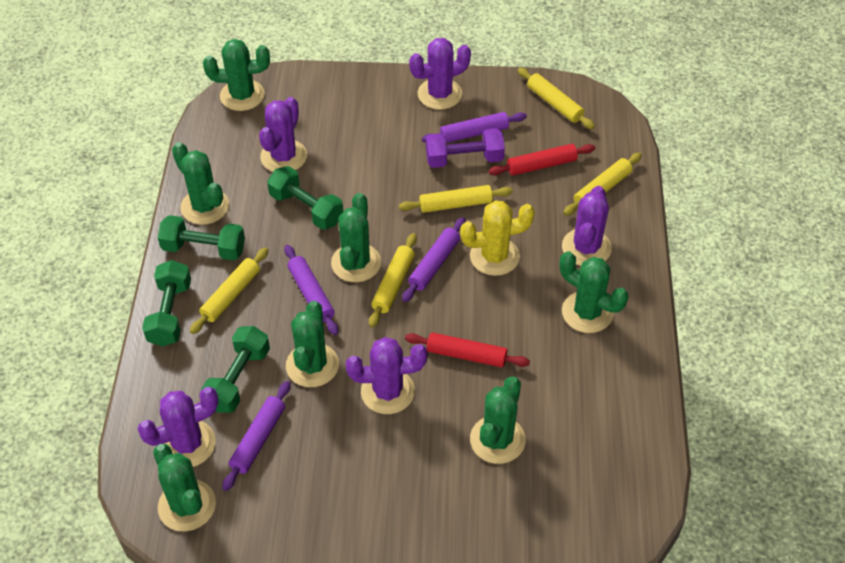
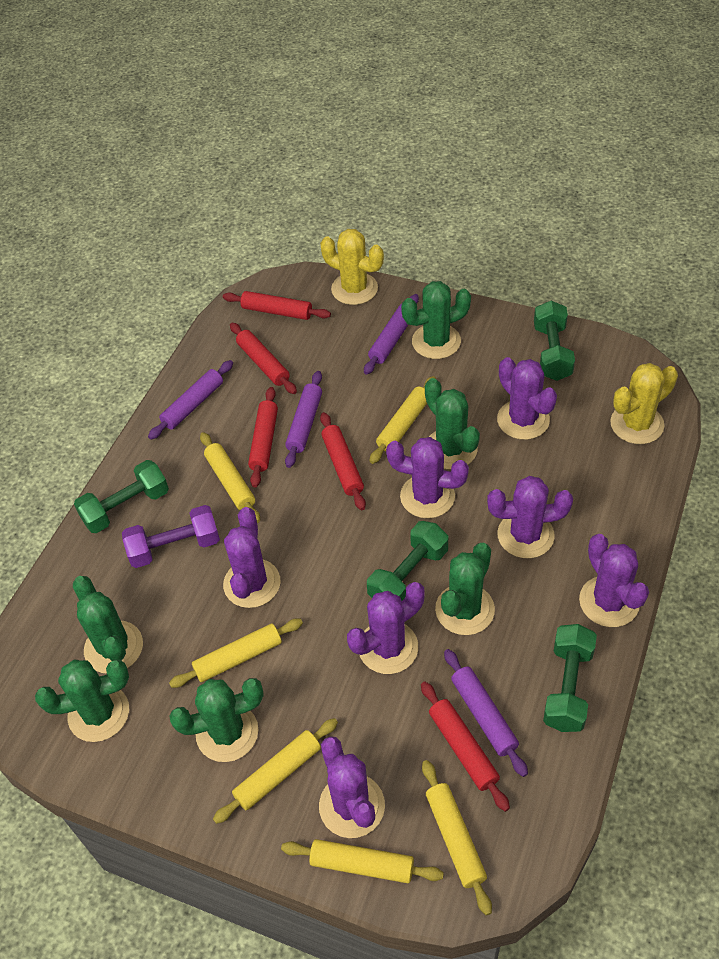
green cactus: 7 -> 6
purple cactus: 5 -> 7
red rolling pin: 2 -> 5
yellow cactus: 1 -> 2
yellow rolling pin: 5 -> 6

